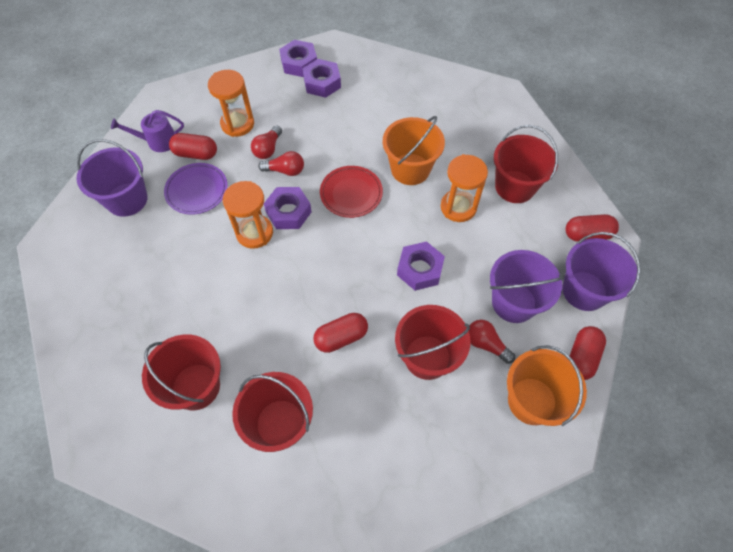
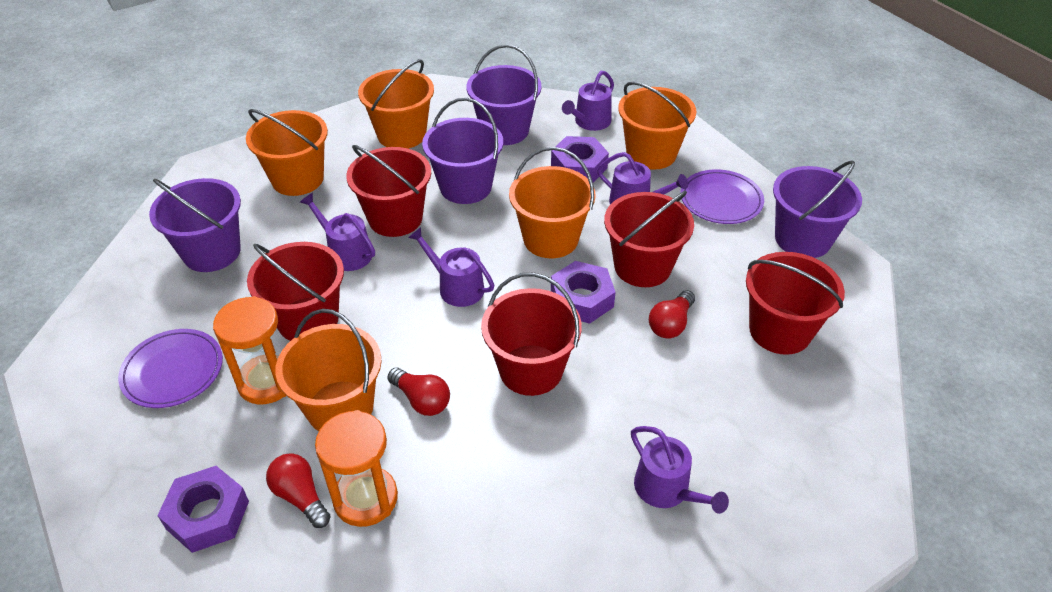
orange bucket: 2 -> 5
orange hourglass: 3 -> 2
purple bucket: 3 -> 4
purple nut: 4 -> 3
purple plate: 1 -> 2
purple watering can: 1 -> 5
red bucket: 4 -> 5
red capsule: 4 -> 0
red plate: 1 -> 0

